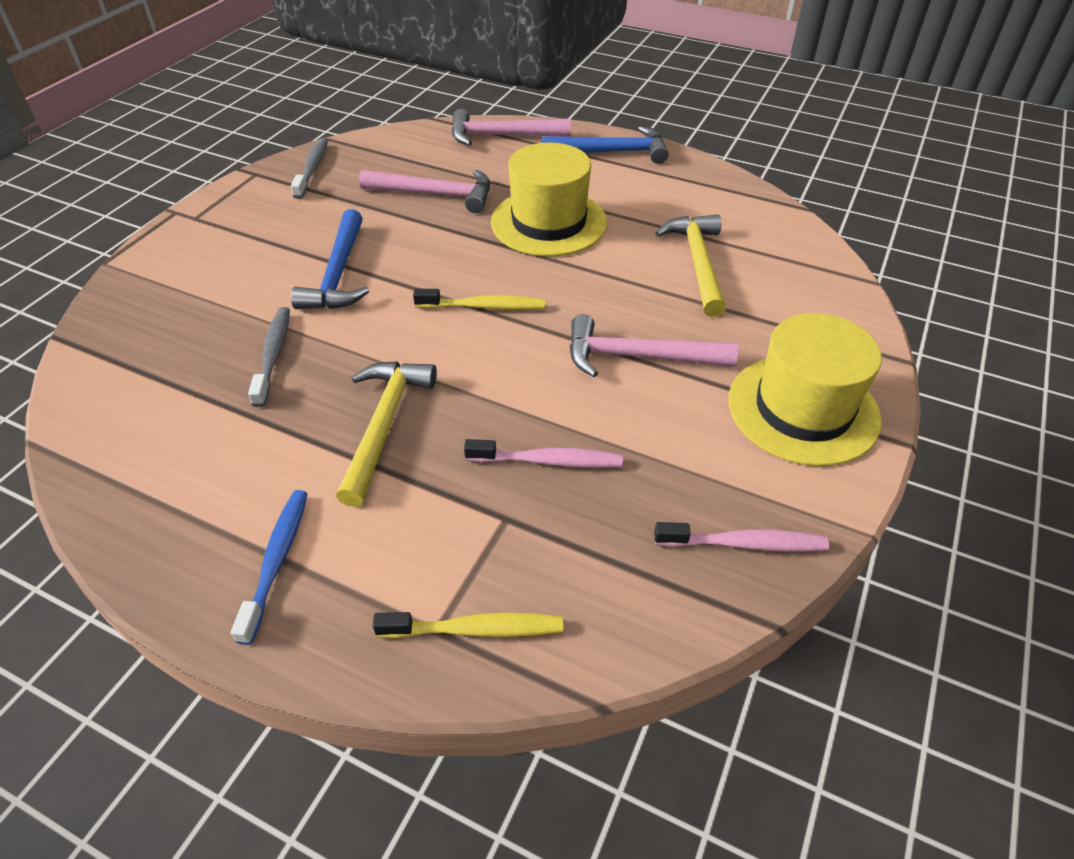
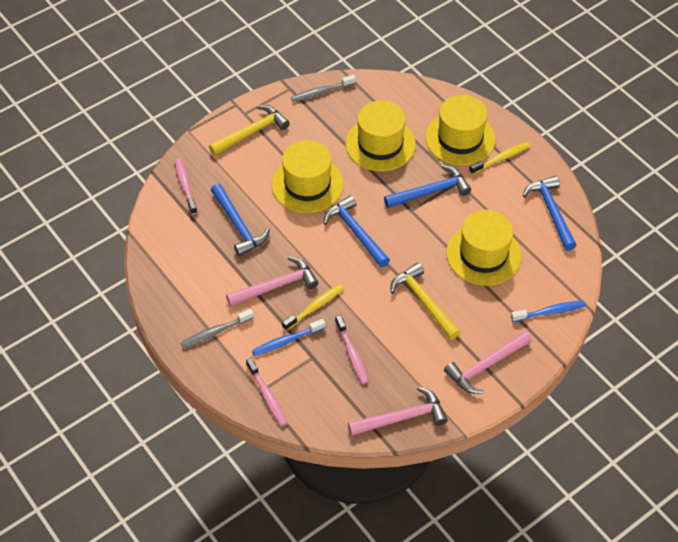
blue hammer: 2 -> 4
blue toothbrush: 1 -> 2
pink toothbrush: 2 -> 3
yellow hat: 2 -> 4

